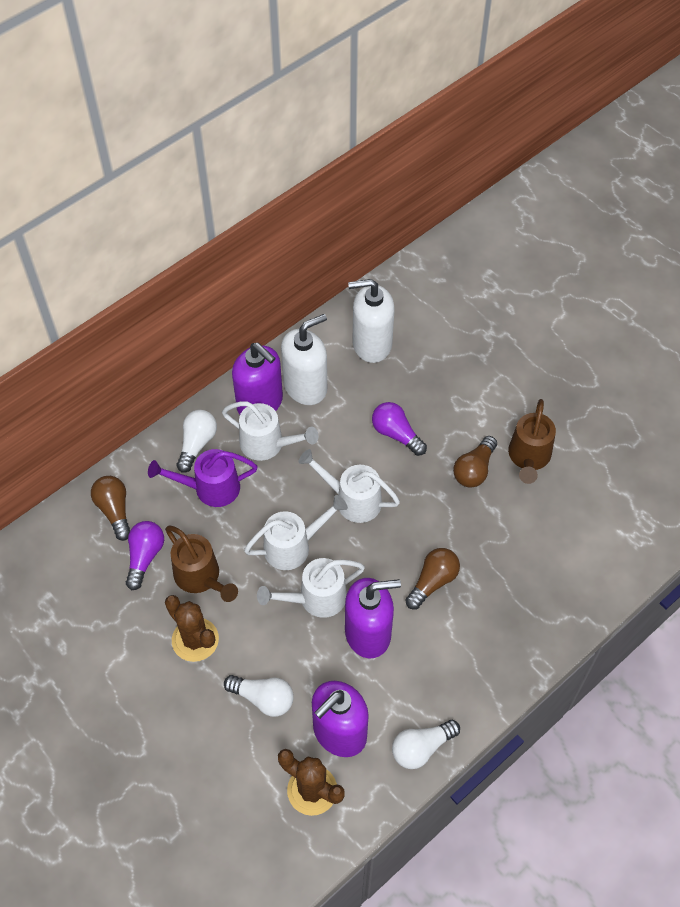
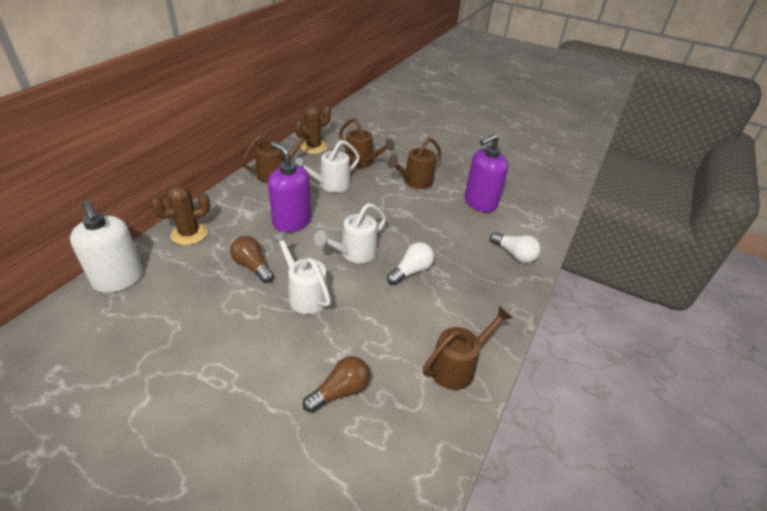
brown light bulb: 3 -> 2
brown watering can: 2 -> 4
purple light bulb: 2 -> 0
purple soap dispenser: 3 -> 2
purple watering can: 1 -> 0
white light bulb: 3 -> 2
white soap dispenser: 2 -> 1
white watering can: 4 -> 3

